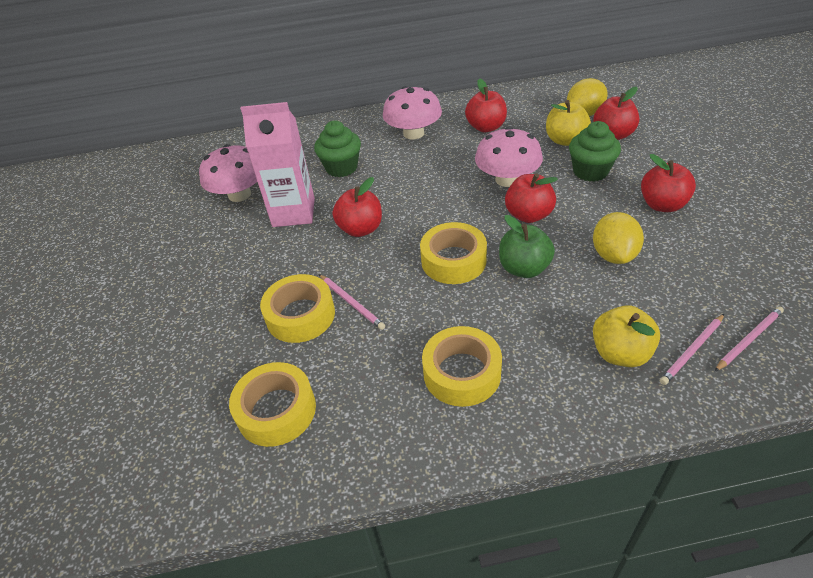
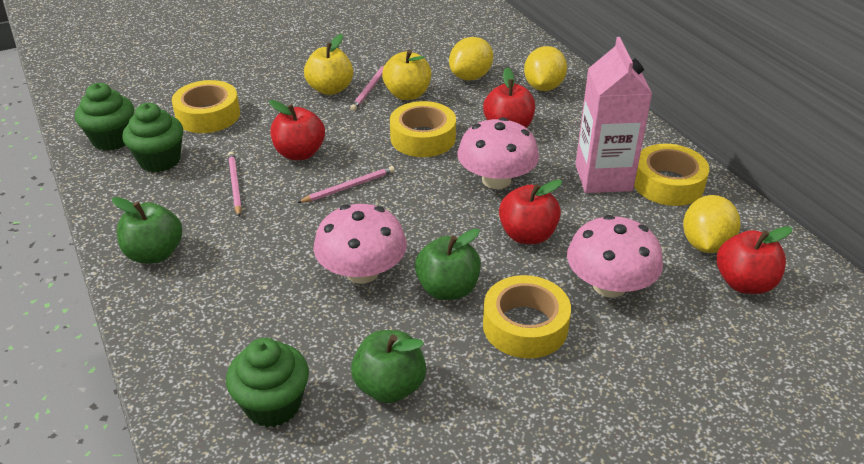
green apple: 1 -> 3
green cupcake: 2 -> 3
red apple: 5 -> 4
yellow lemon: 2 -> 3

